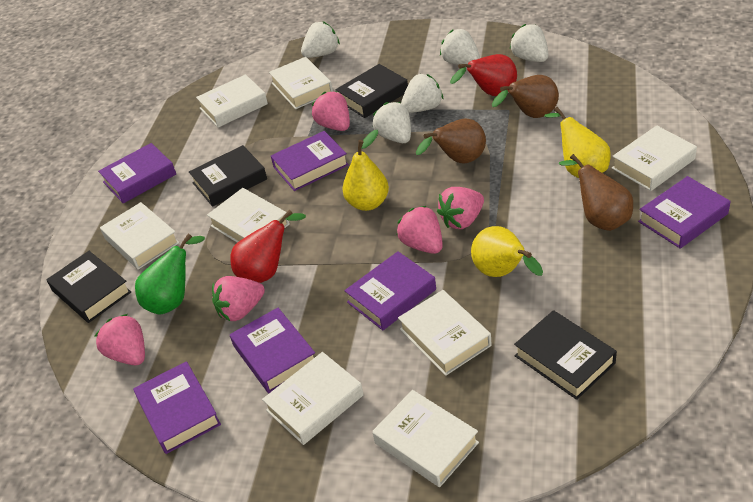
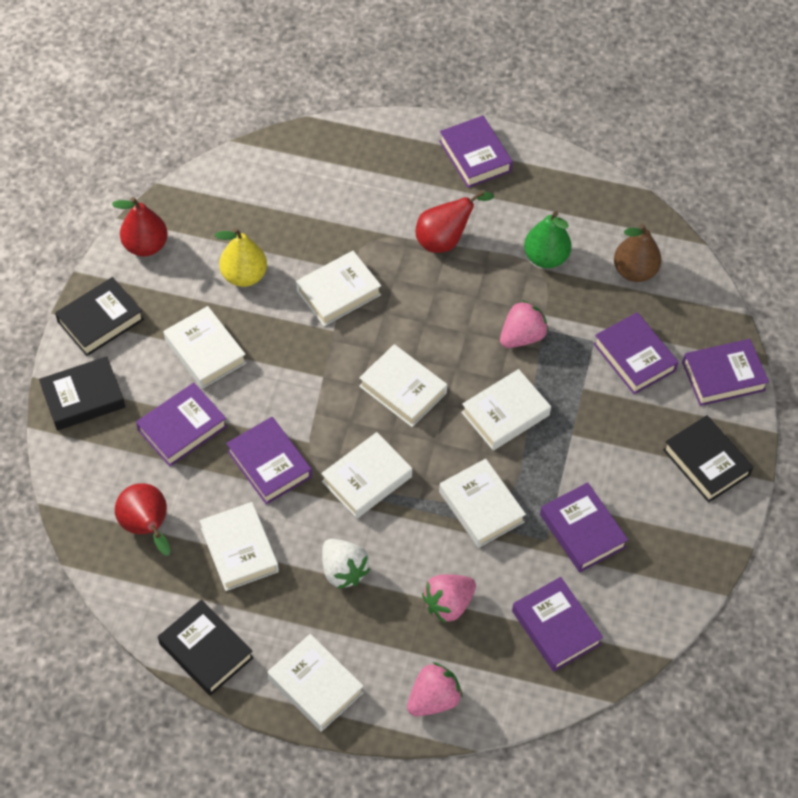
brown pear: 3 -> 1
pink strawberry: 5 -> 3
purple book: 6 -> 7
red pear: 2 -> 3
white strawberry: 5 -> 1
yellow pear: 3 -> 1

